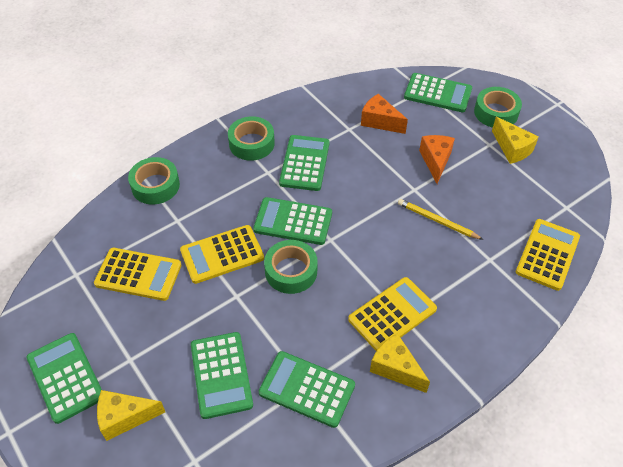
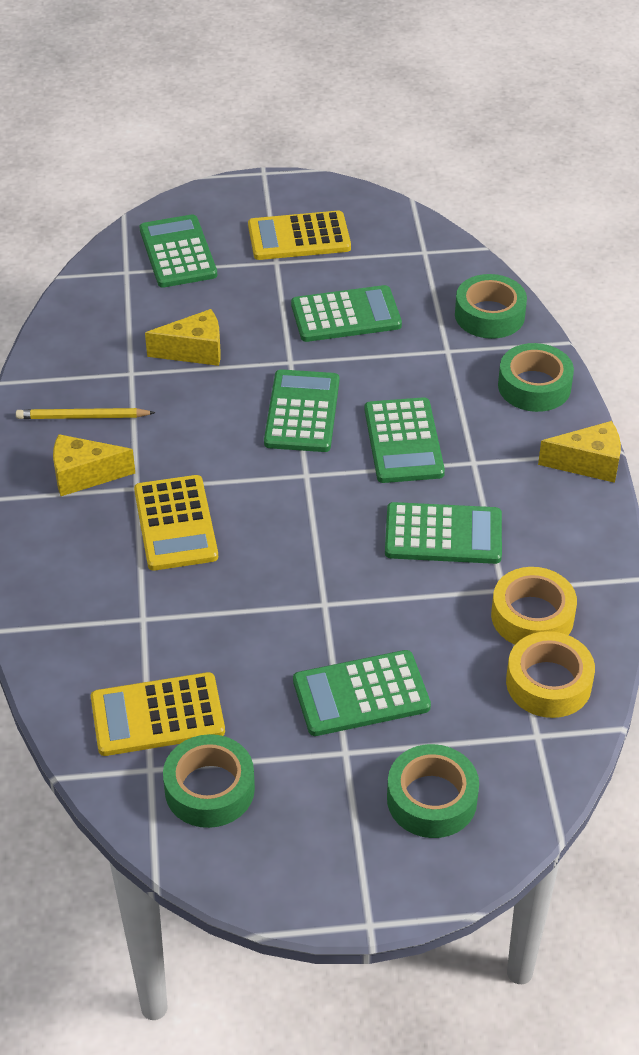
orange cheese: 2 -> 0
yellow calculator: 4 -> 3
yellow tape: 0 -> 2

